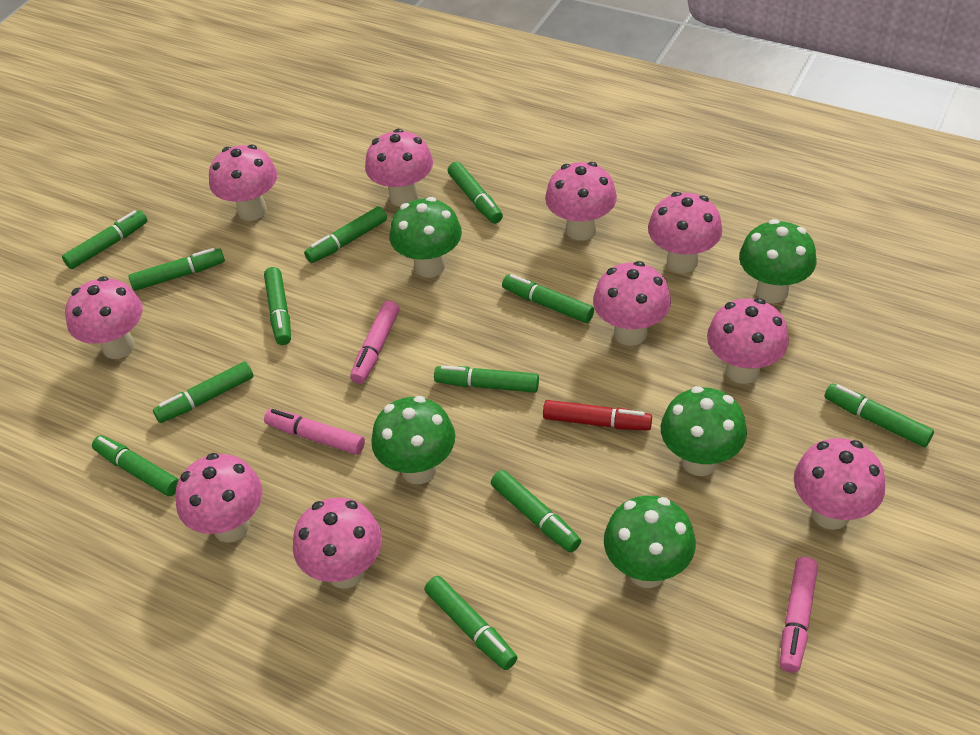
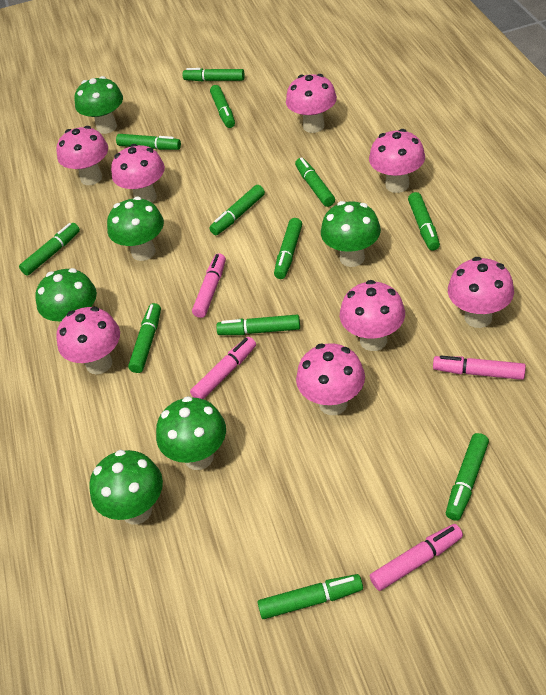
green mushroom: 5 -> 6
pink marker: 3 -> 4
pink mushroom: 10 -> 8
red marker: 1 -> 0

